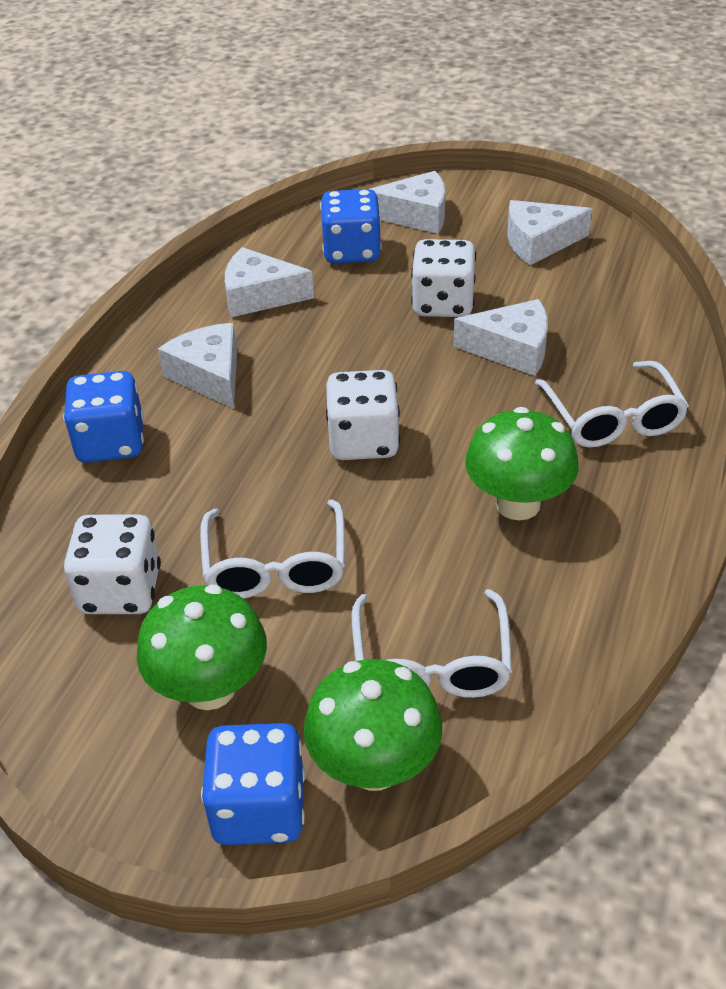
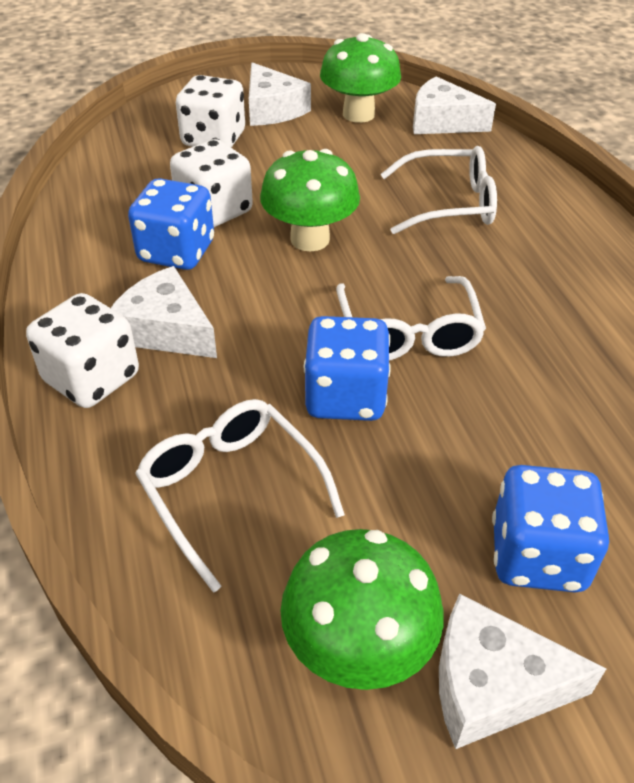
white cheese: 5 -> 4

